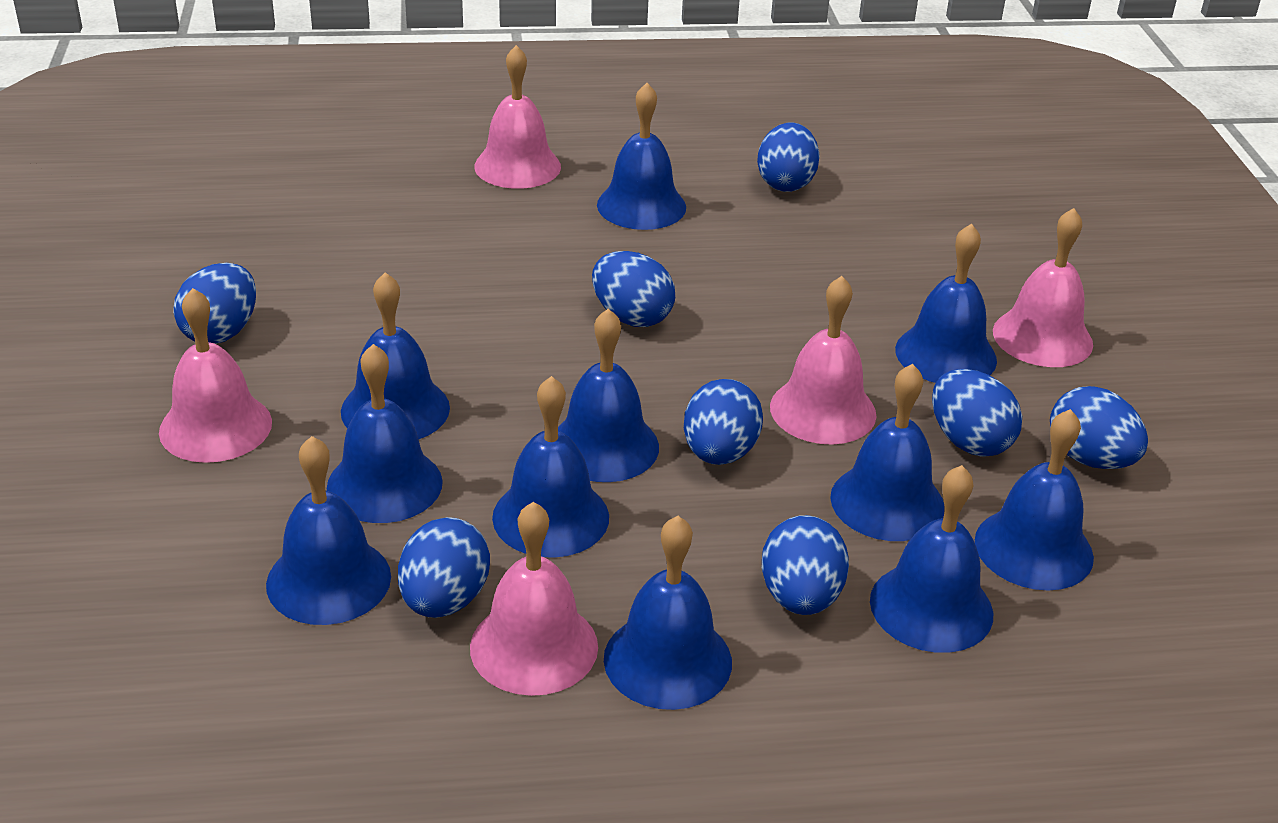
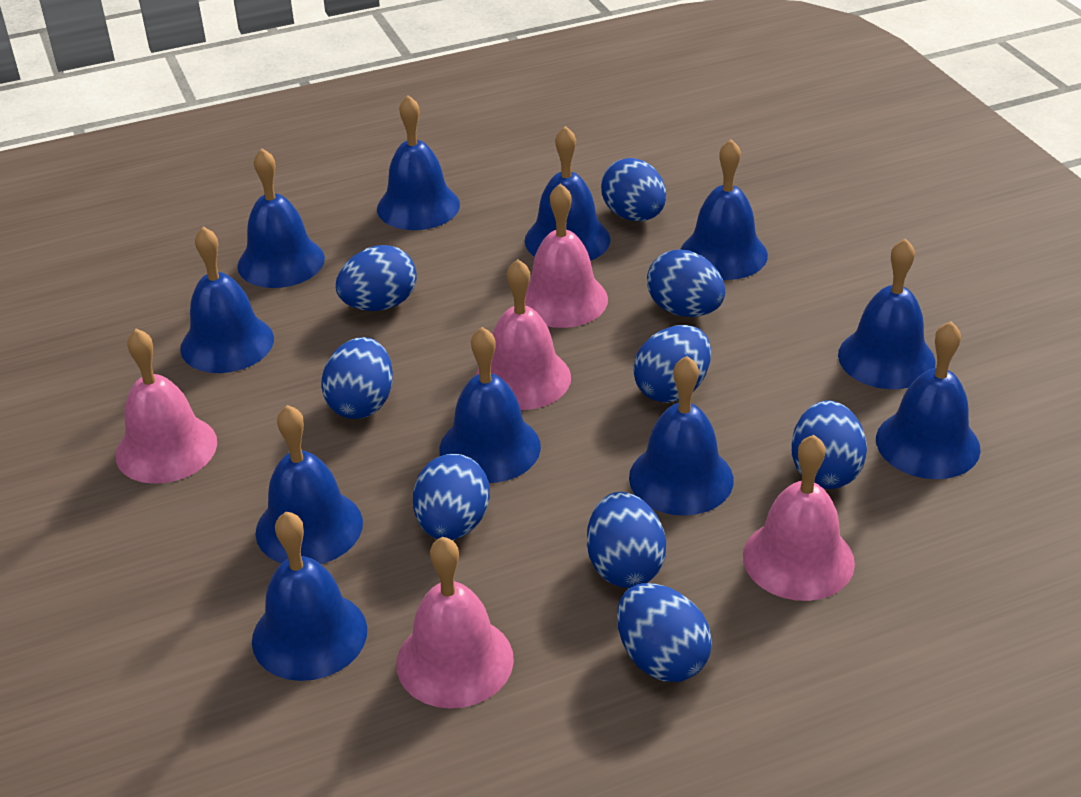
blue egg: 8 -> 9

